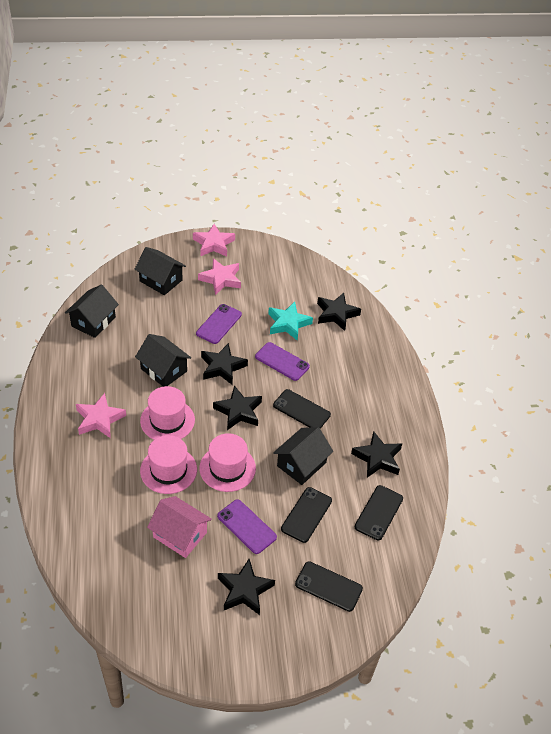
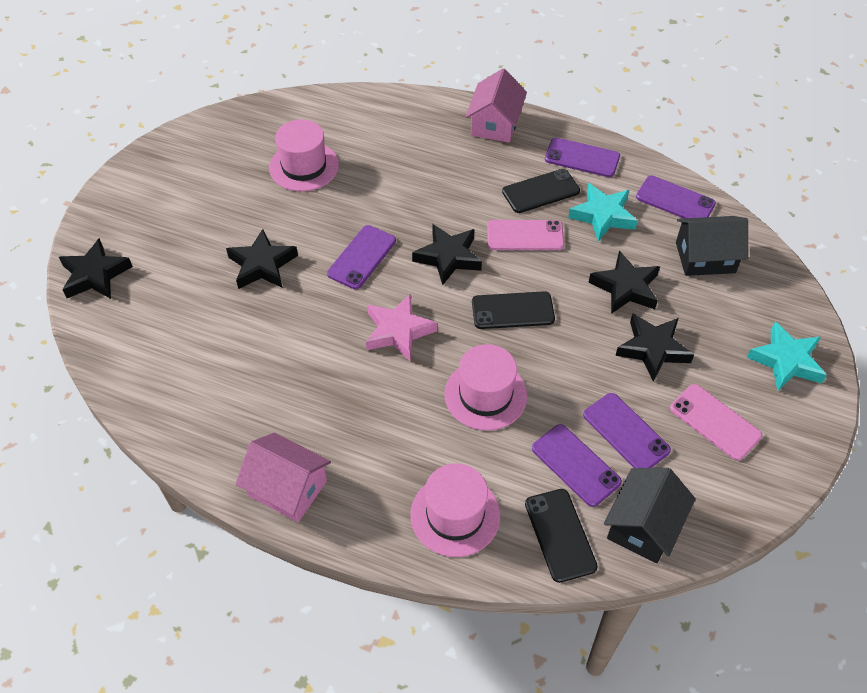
black house: 4 -> 2
black phone: 4 -> 3
pink house: 1 -> 2
pink phone: 0 -> 2
pink star: 3 -> 1
purple phone: 3 -> 5
turquoise star: 1 -> 2

